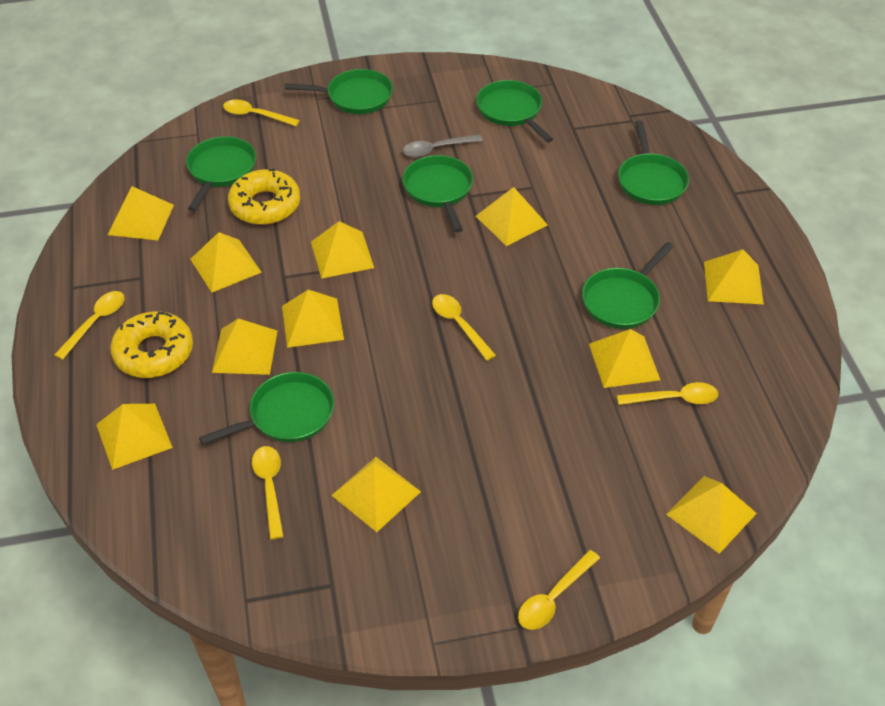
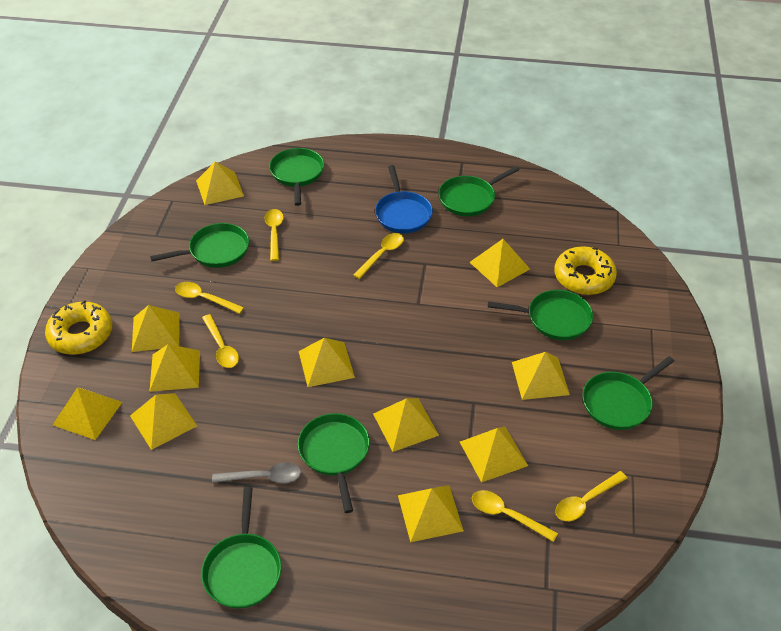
blue pan: 0 -> 1

